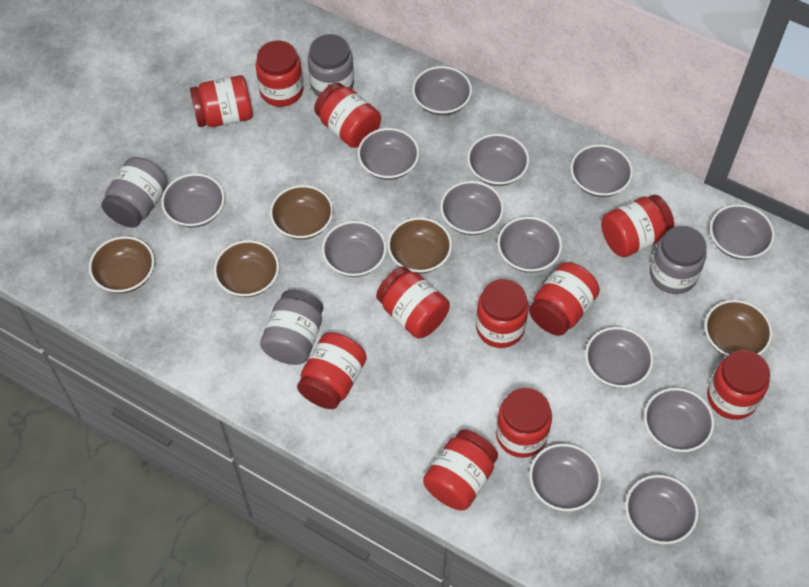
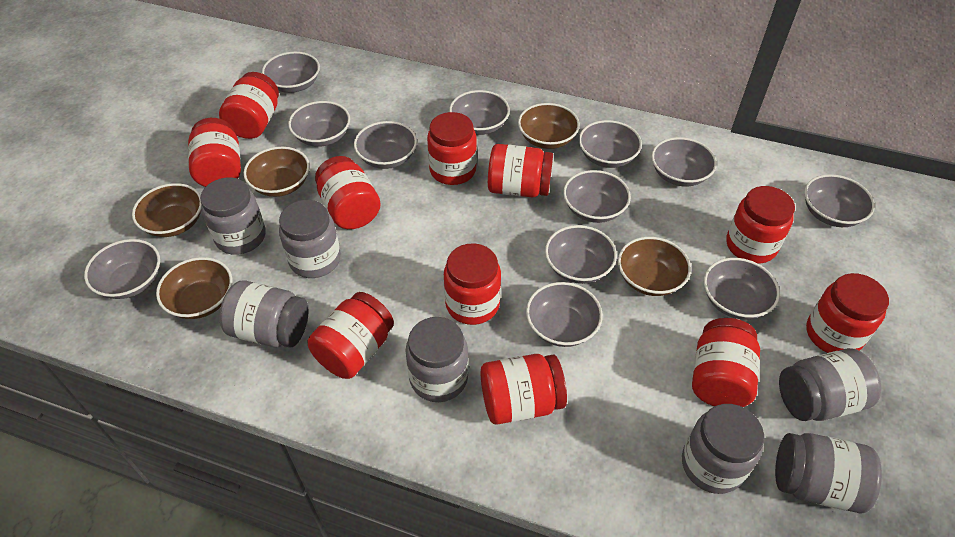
grey bowl: 13 -> 12
grey jar: 4 -> 7

